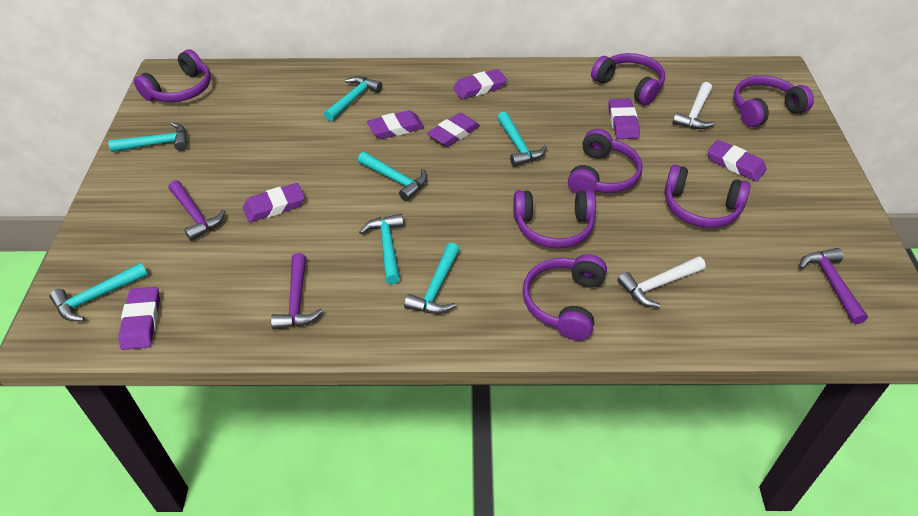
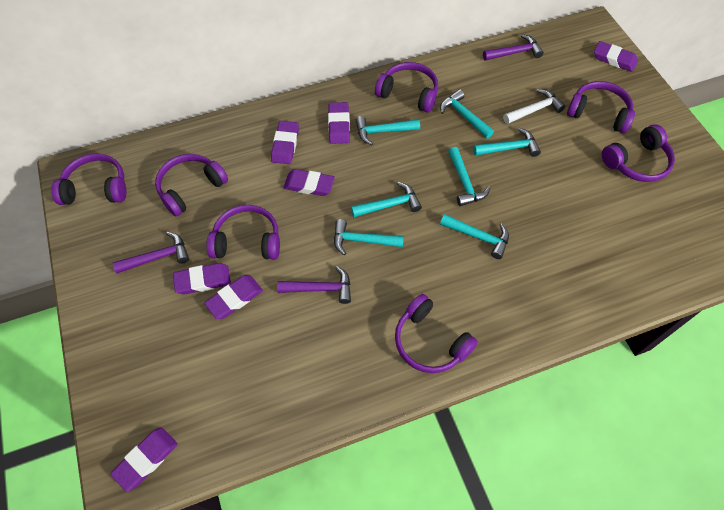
white hammer: 2 -> 1

